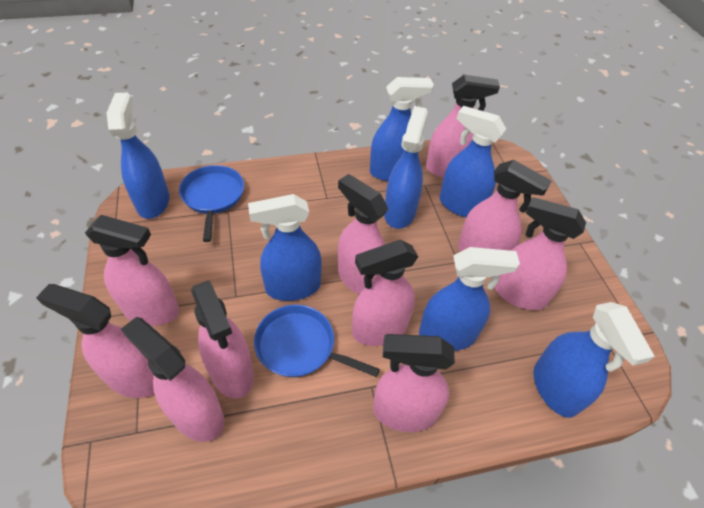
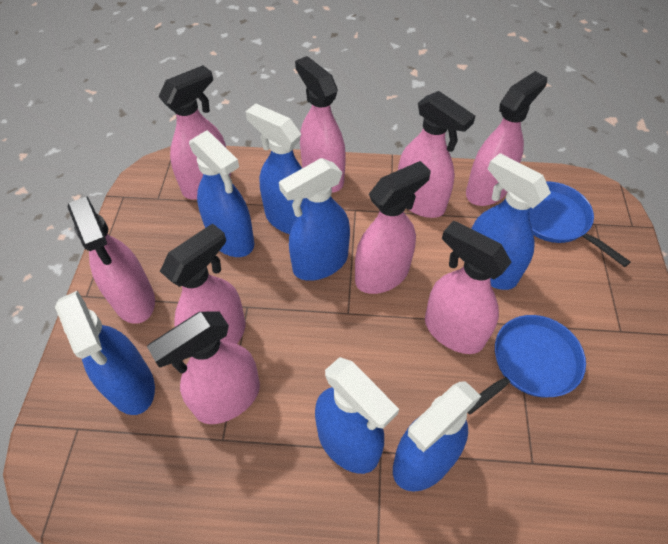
pink spray bottle: 10 -> 9

